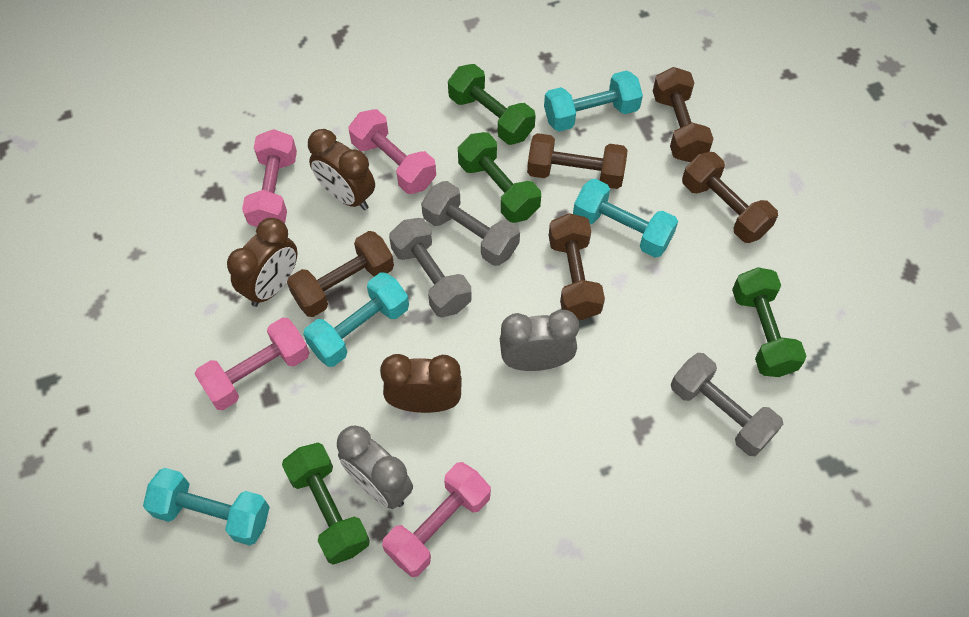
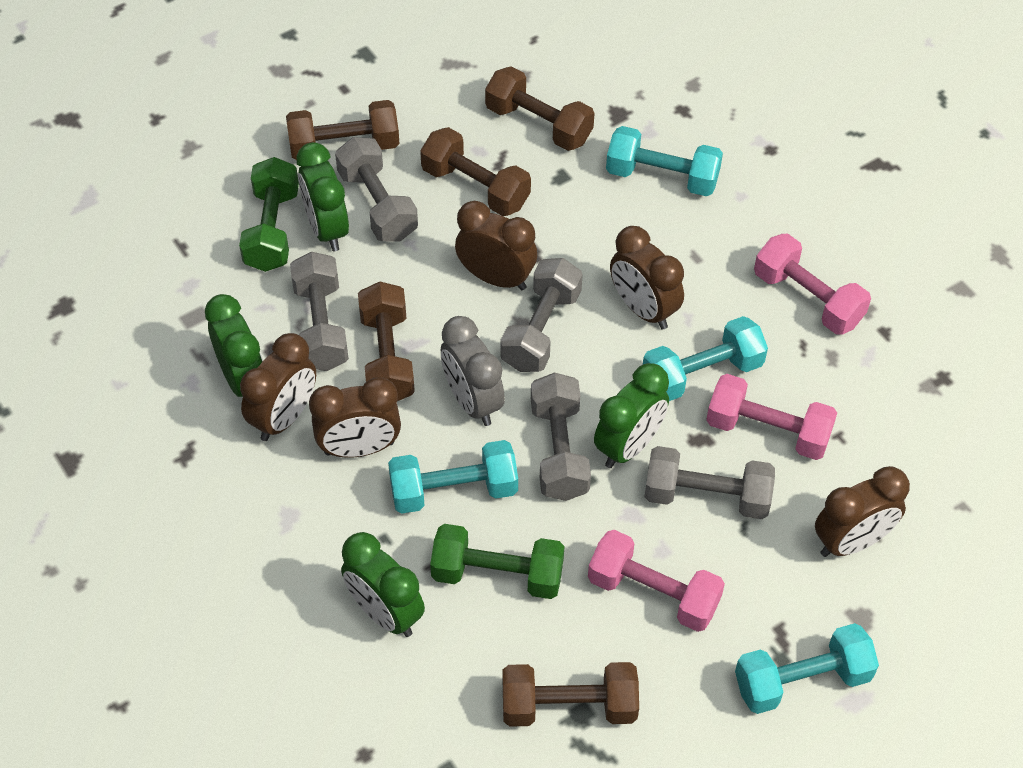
brown clock: 3 -> 5
green clock: 0 -> 4
green dumbbell: 4 -> 2
grey clock: 2 -> 1
grey dumbbell: 3 -> 5
pink dumbbell: 4 -> 3

